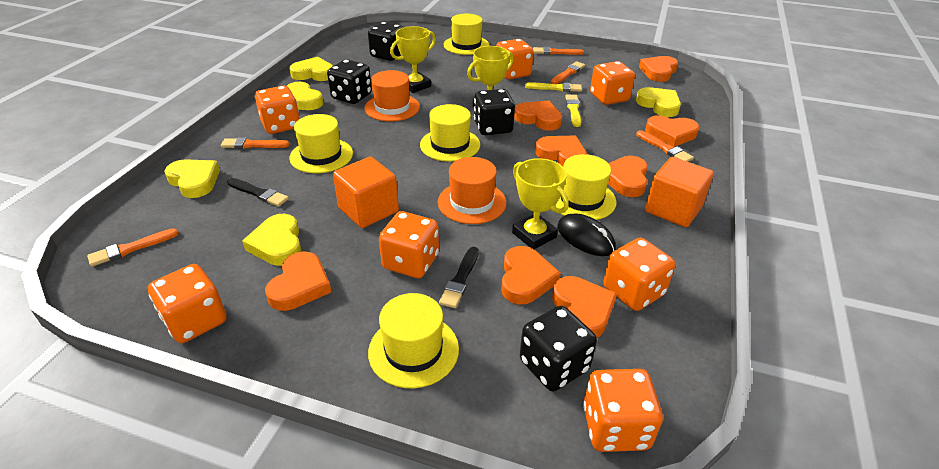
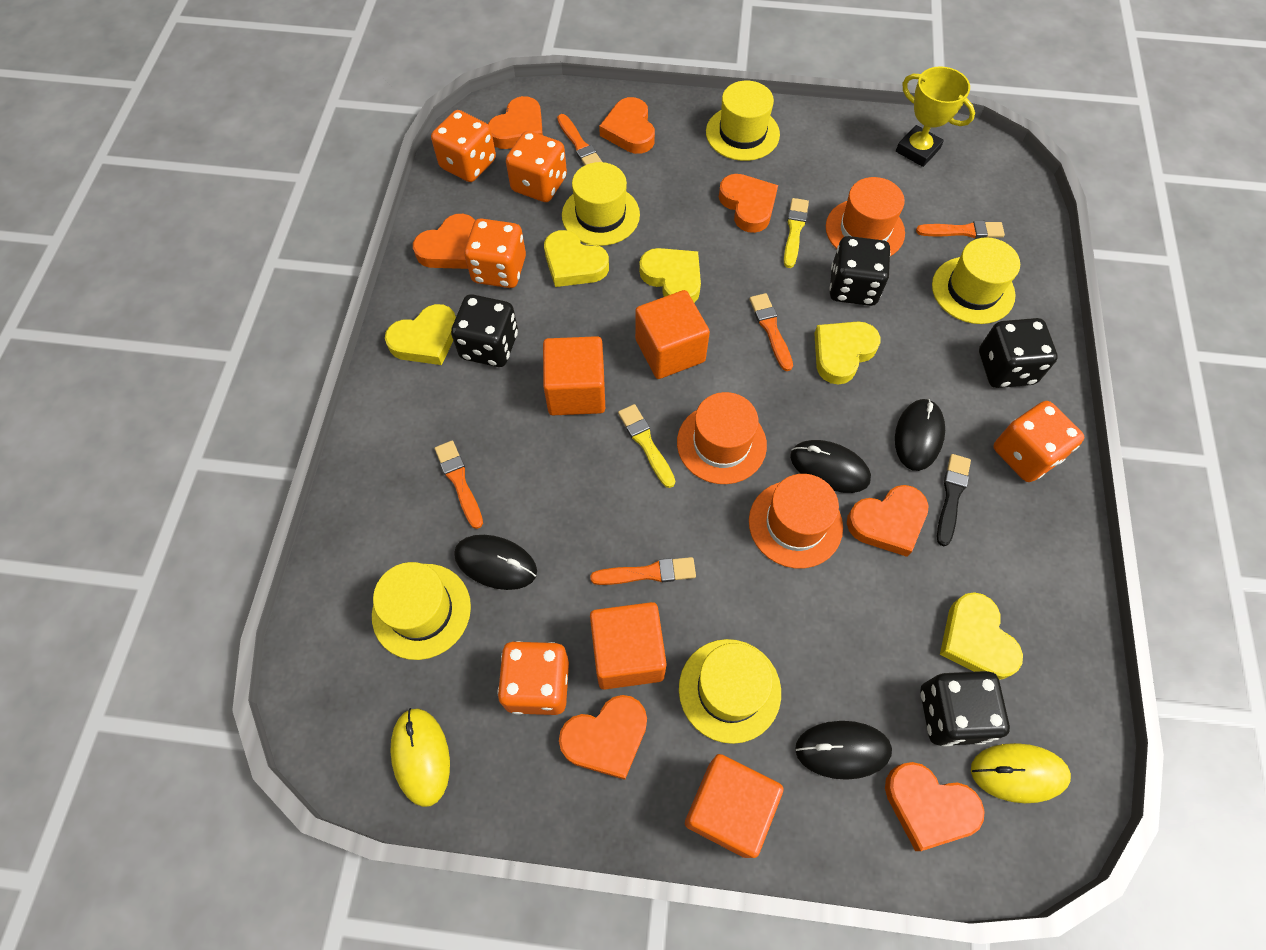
black brush: 2 -> 1
black mouse: 1 -> 4
orange cube: 2 -> 4
orange dice: 7 -> 5
orange hat: 2 -> 3
orange heart: 8 -> 7
yellow mouse: 0 -> 2
yellow trophy: 3 -> 1

